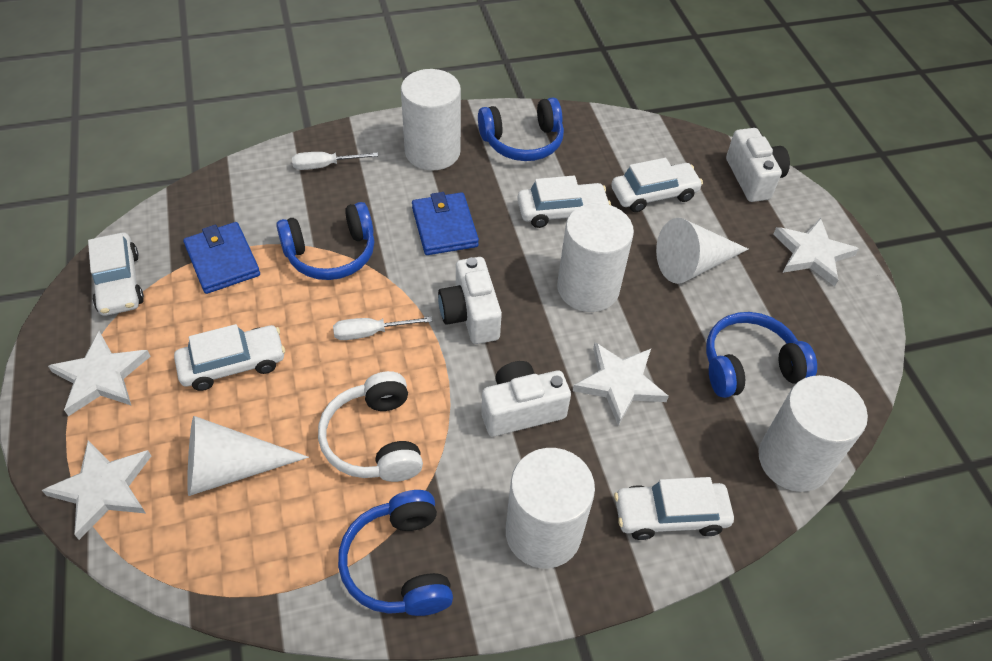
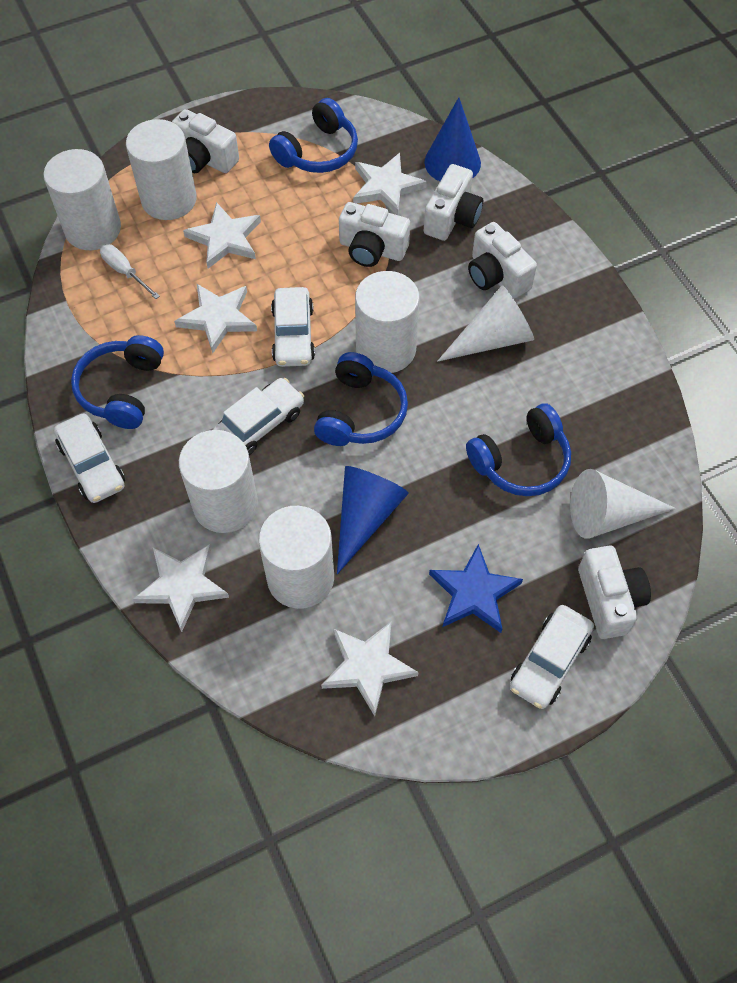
blue cone: 0 -> 2
blue star: 0 -> 1
blue wallet: 2 -> 0
white camera: 3 -> 5
white car: 5 -> 4
white cylinder: 4 -> 5
white headphones: 1 -> 0
white screwdriver: 2 -> 1
white star: 4 -> 5

